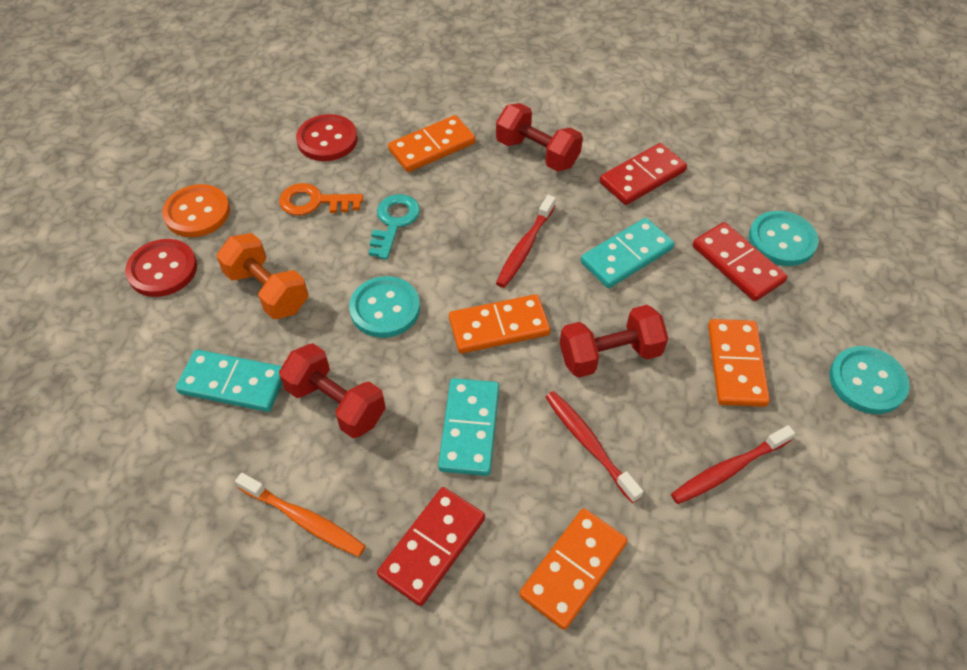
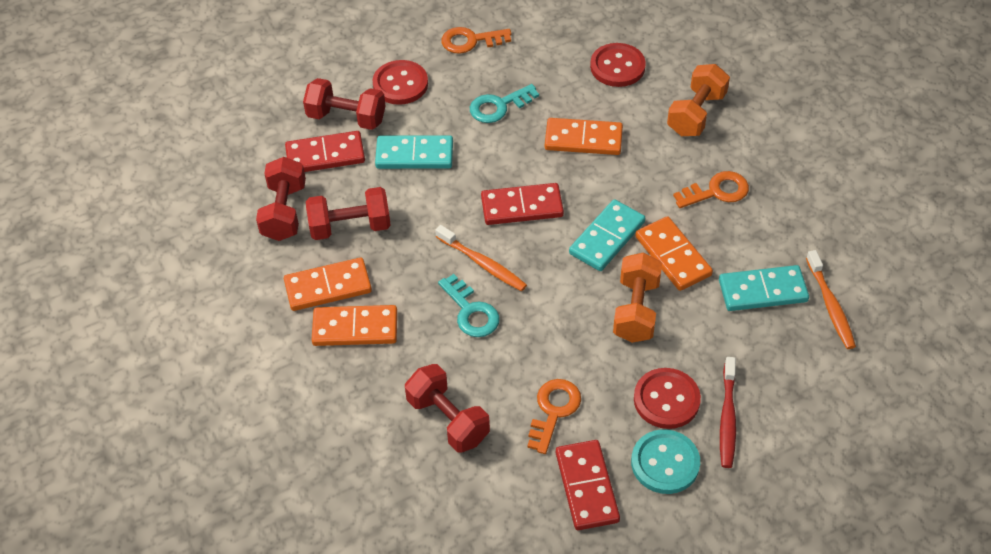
orange button: 1 -> 0
orange dumbbell: 1 -> 2
orange key: 1 -> 3
orange toothbrush: 1 -> 2
red button: 2 -> 3
red dumbbell: 3 -> 4
red toothbrush: 3 -> 1
turquoise button: 3 -> 1
turquoise key: 1 -> 2

